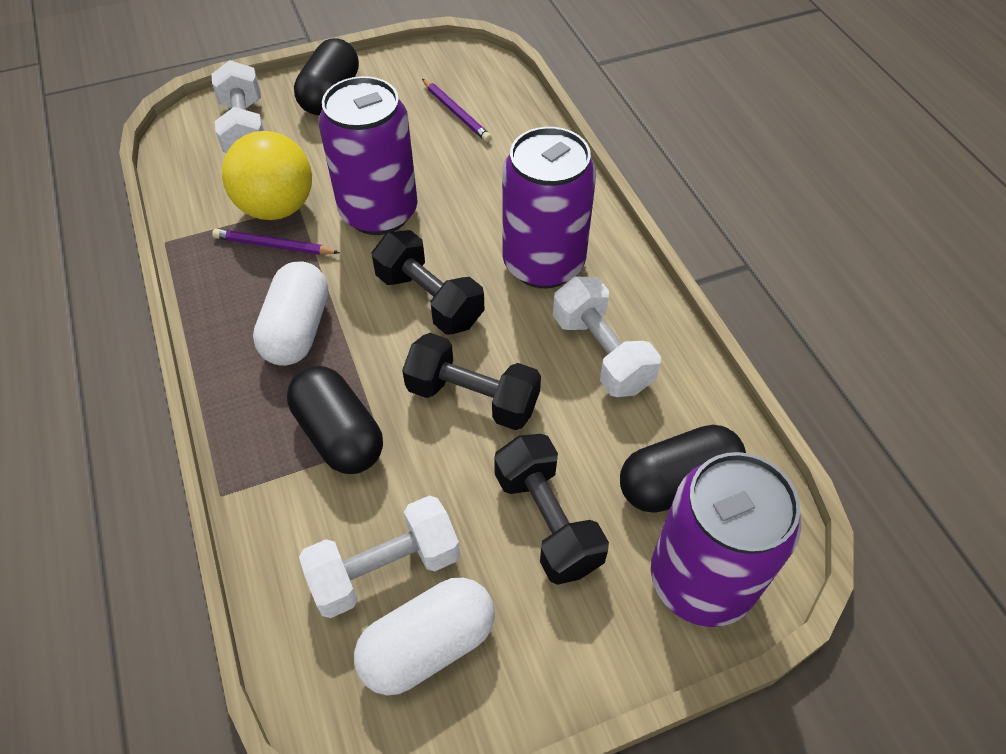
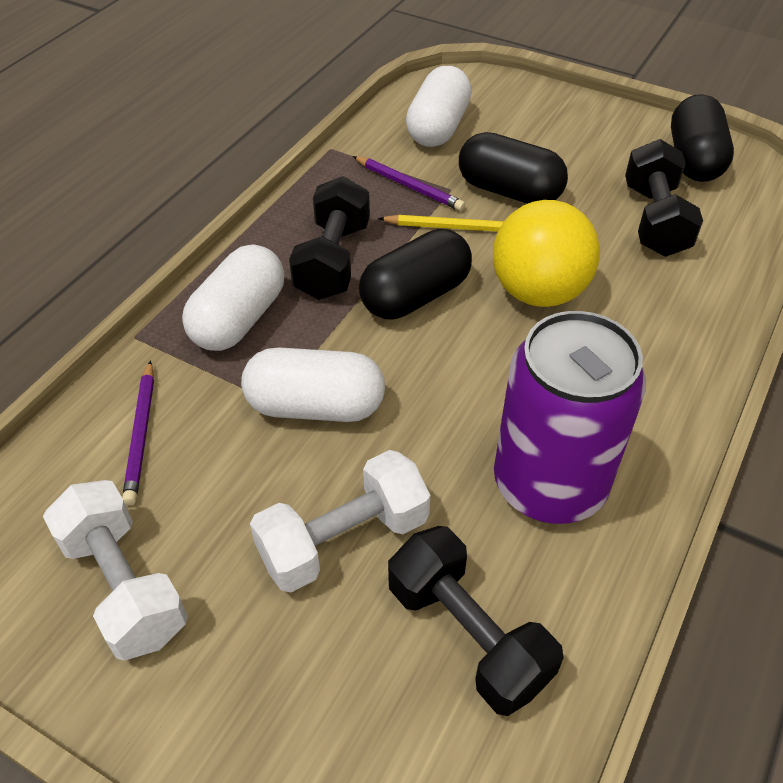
purple can: 3 -> 1
white capsule: 2 -> 3
white dumbbell: 3 -> 2
yellow pencil: 0 -> 1

